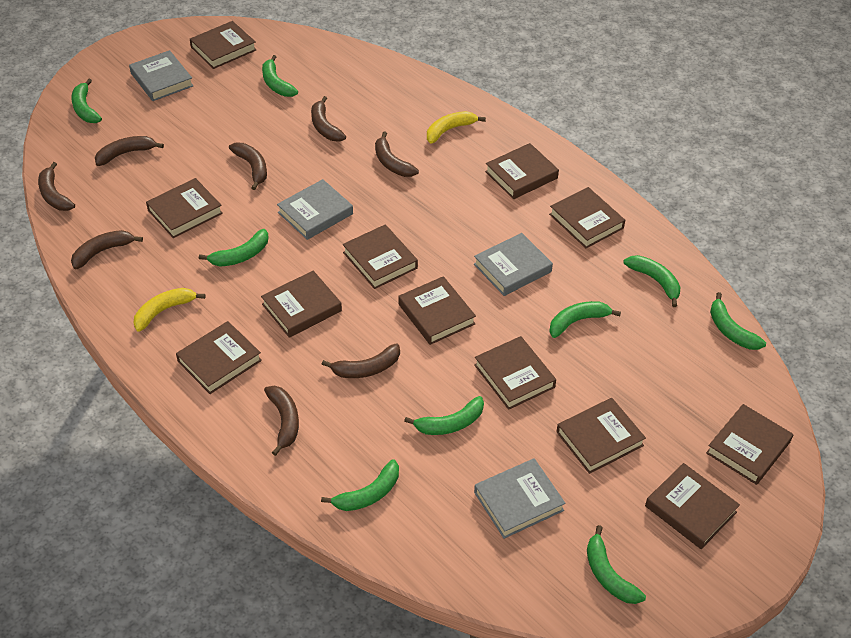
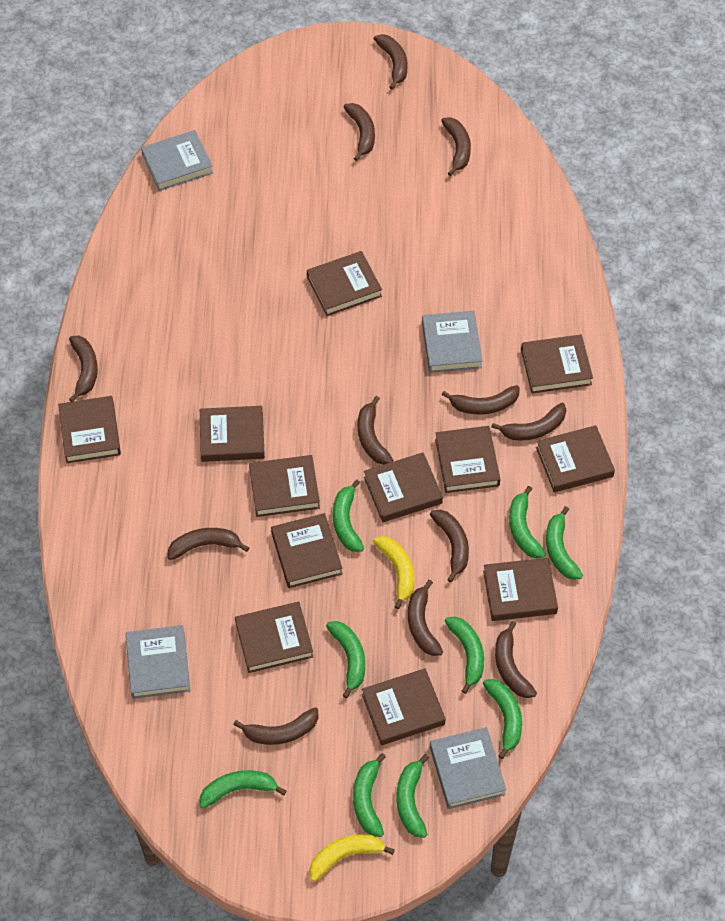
brown banana: 8 -> 12

